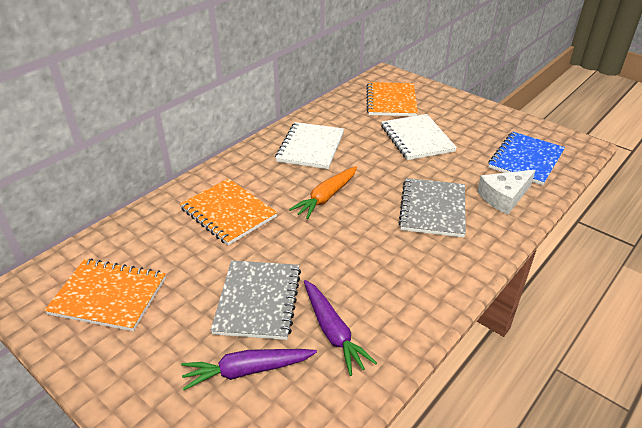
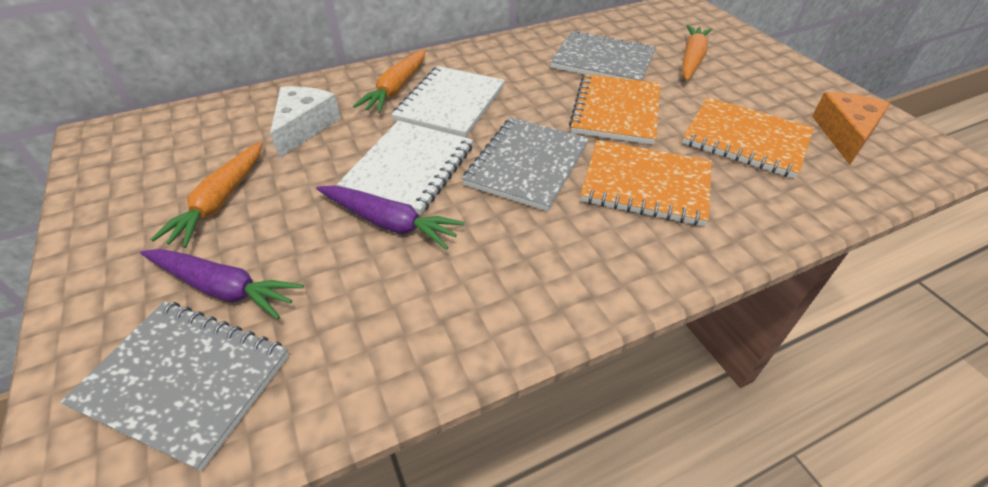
blue notebook: 1 -> 0
grey notebook: 2 -> 3
orange carrot: 1 -> 3
orange cheese: 0 -> 1

